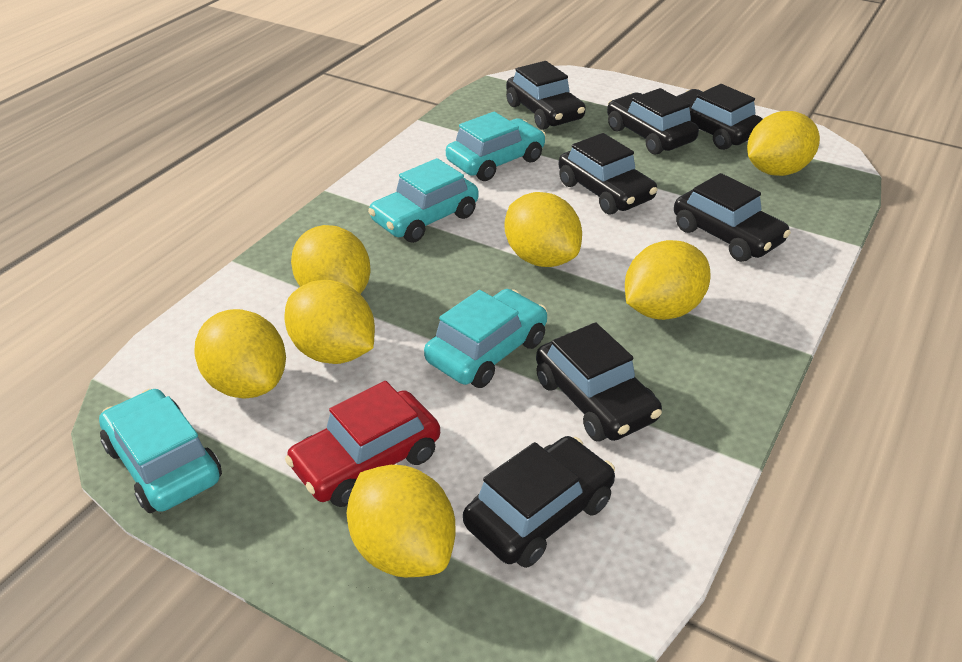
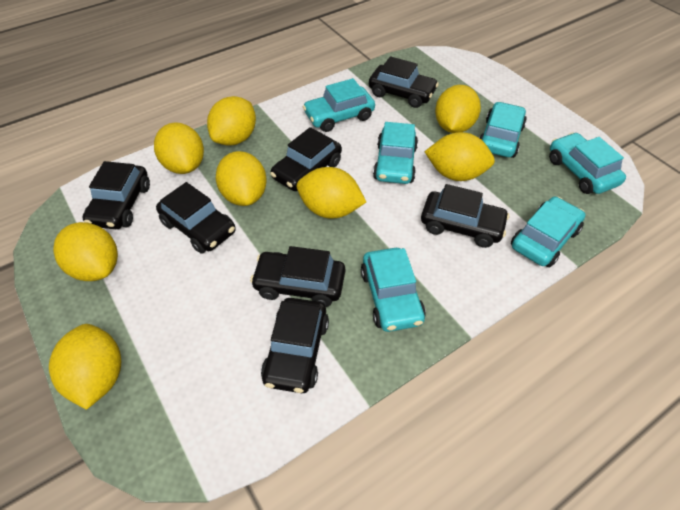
red car: 1 -> 0
turquoise car: 4 -> 6
yellow lemon: 7 -> 8

